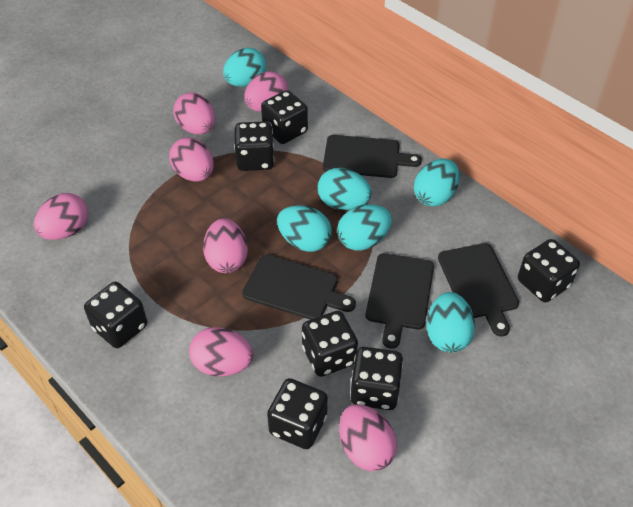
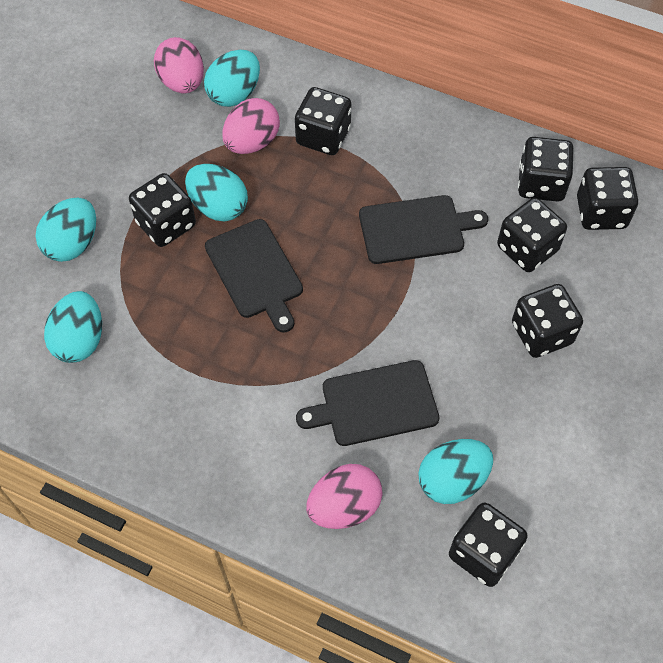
black cutting board: 4 -> 3
pink egg: 7 -> 3
turquoise egg: 6 -> 5

